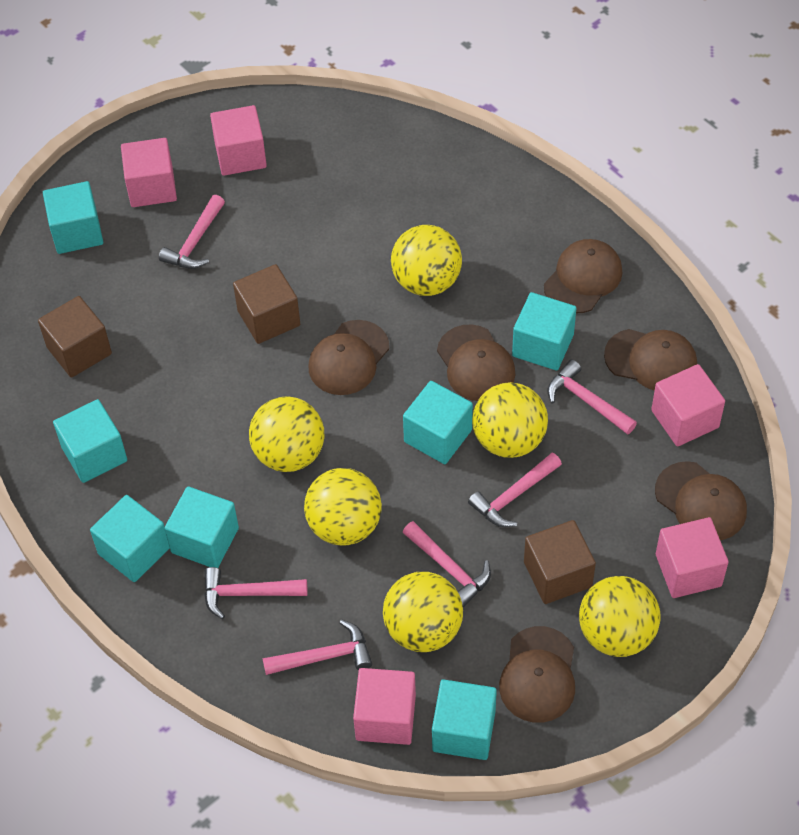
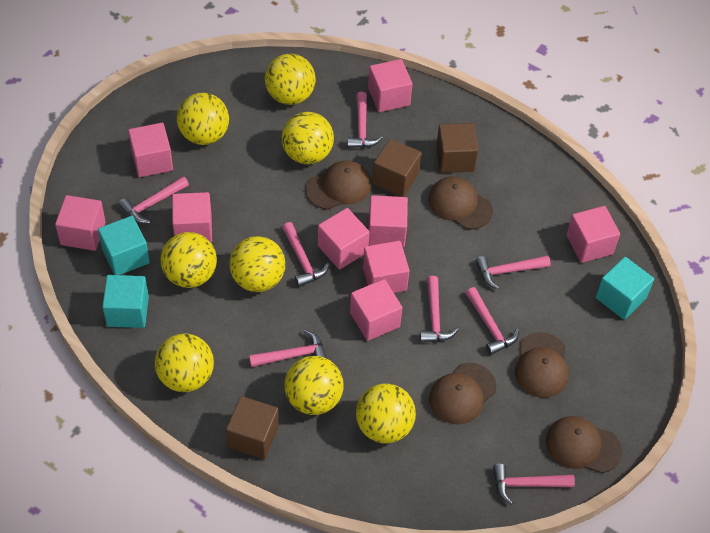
brown cap: 6 -> 5
pink cube: 5 -> 9
pink hammer: 6 -> 8
turquoise cube: 7 -> 3
yellow ball: 6 -> 8

